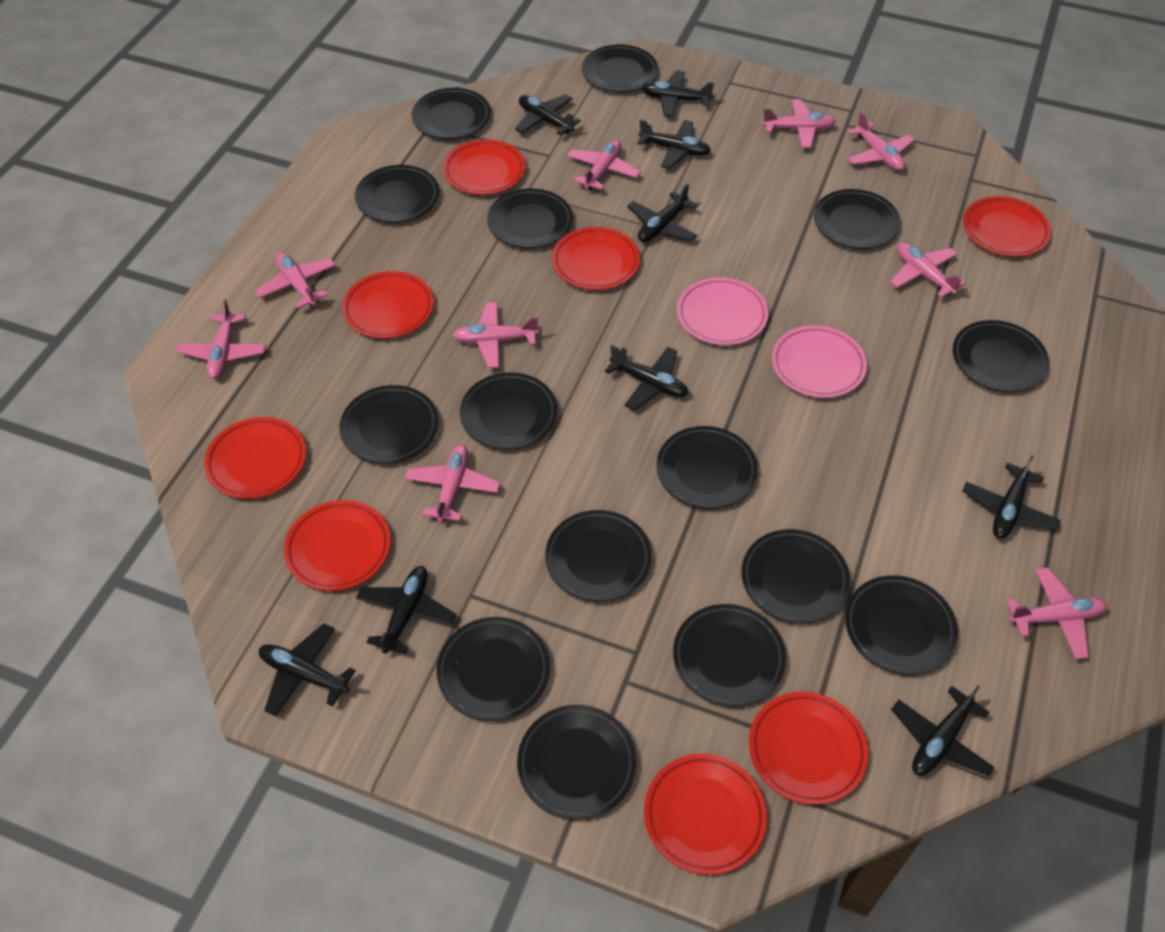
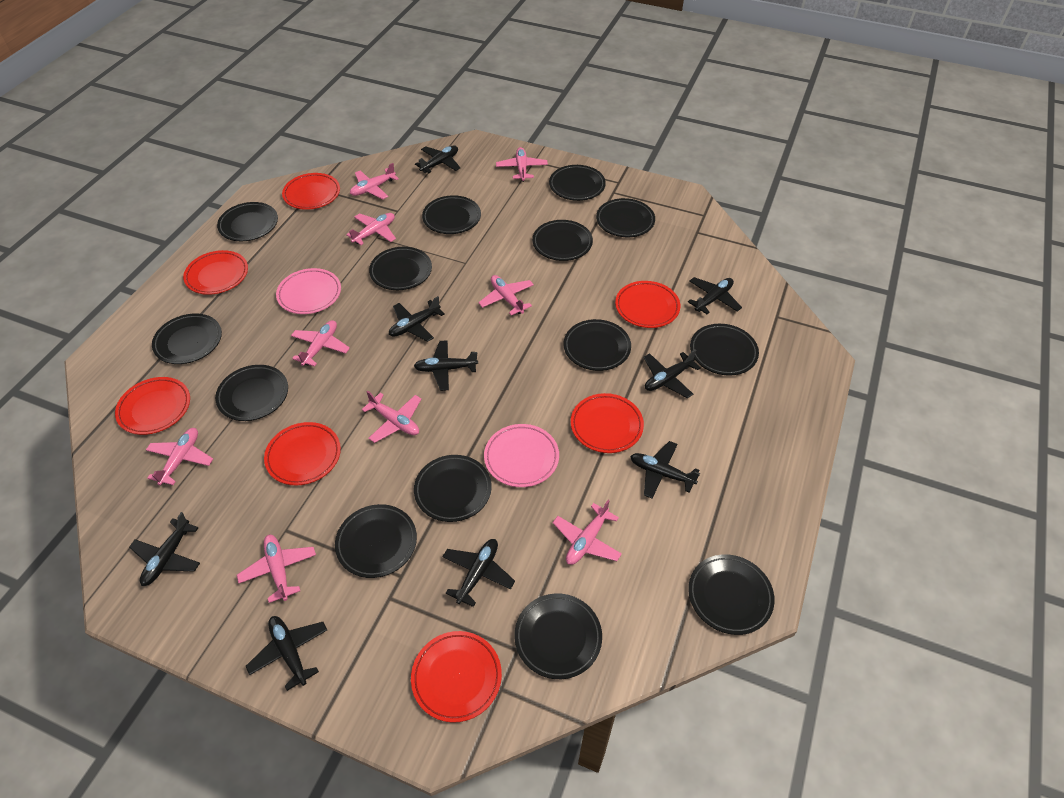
black plate: 15 -> 14
red plate: 8 -> 7

